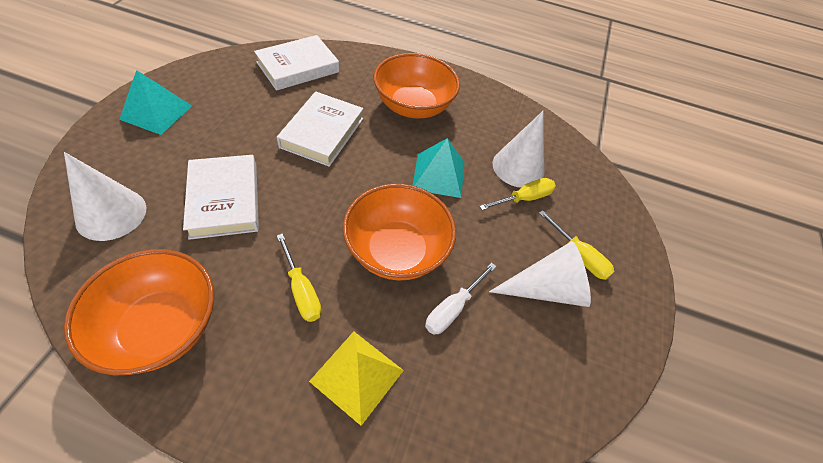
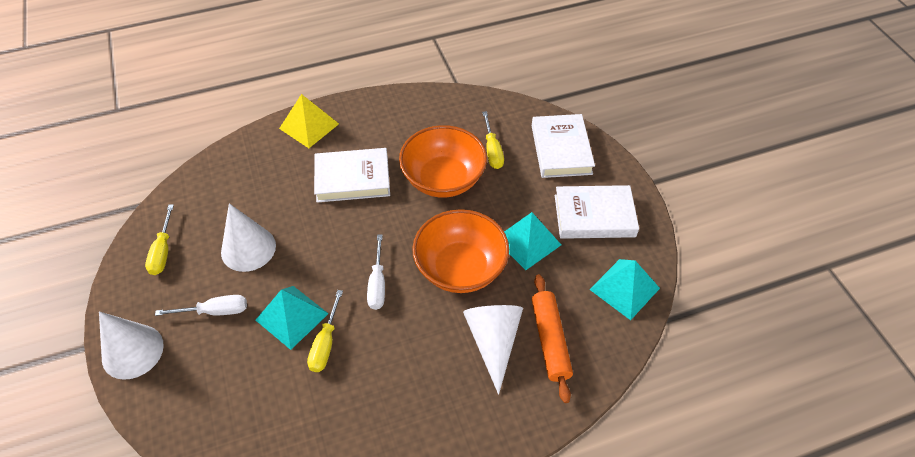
orange bowl: 3 -> 2
orange rolling pin: 0 -> 1
turquoise pyramid: 2 -> 3
white screwdriver: 1 -> 2

